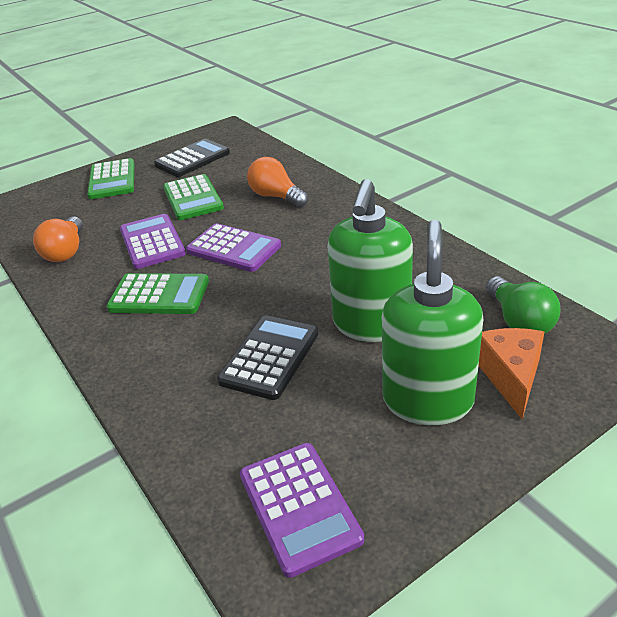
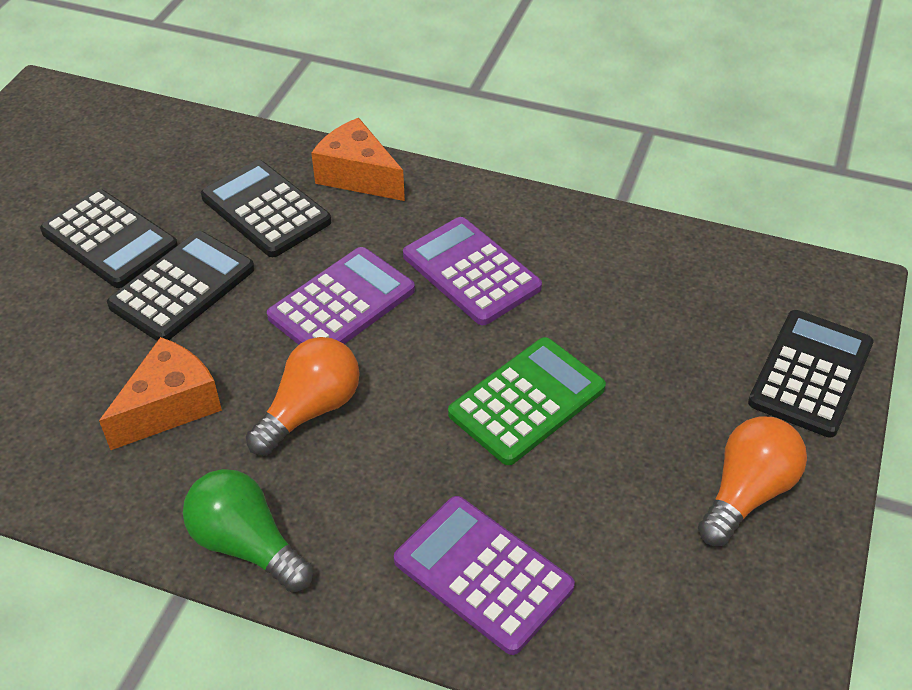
black calculator: 2 -> 4
green calculator: 3 -> 1
green soap dispenser: 2 -> 0
orange cheese: 1 -> 2

